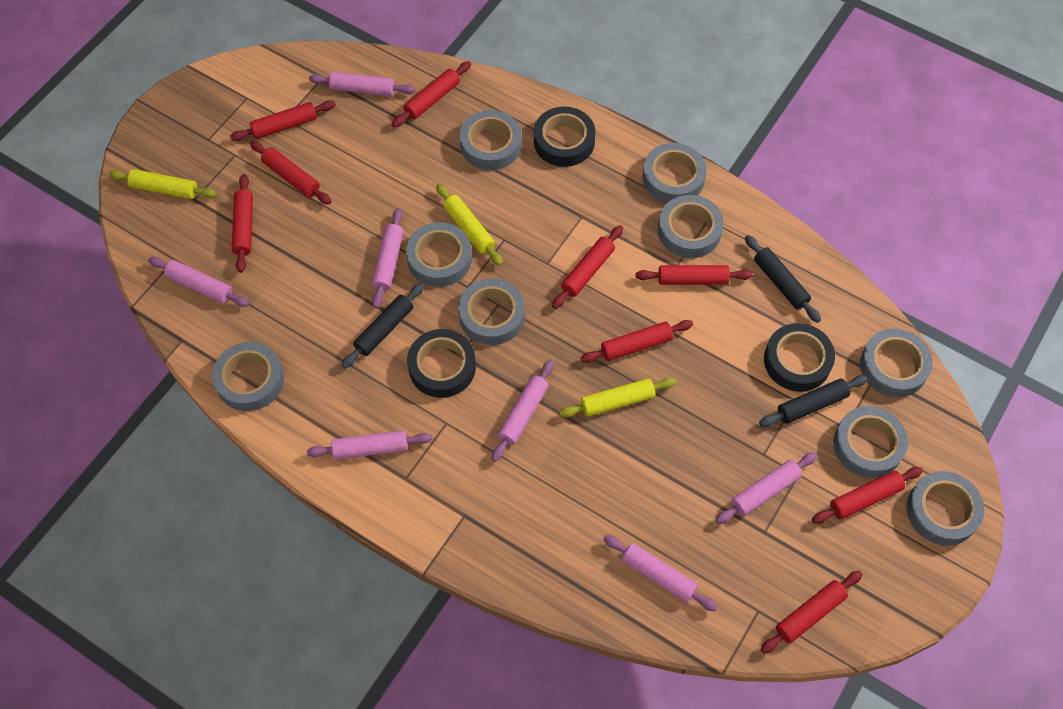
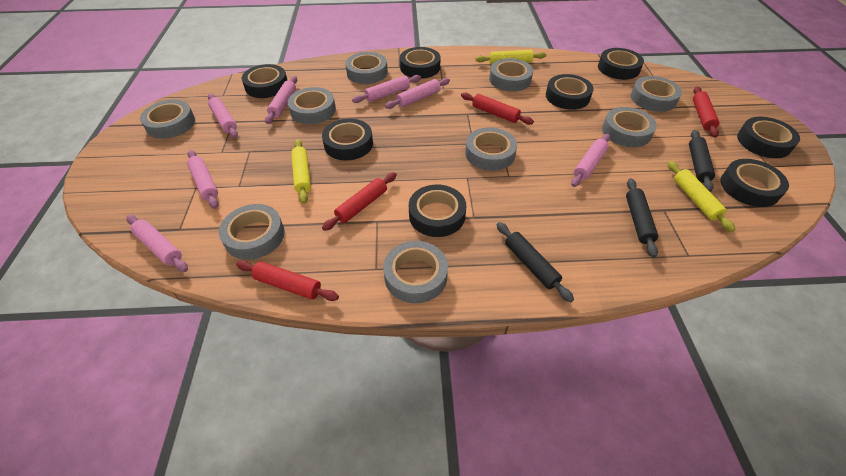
black tape: 3 -> 8
red rolling pin: 9 -> 4

